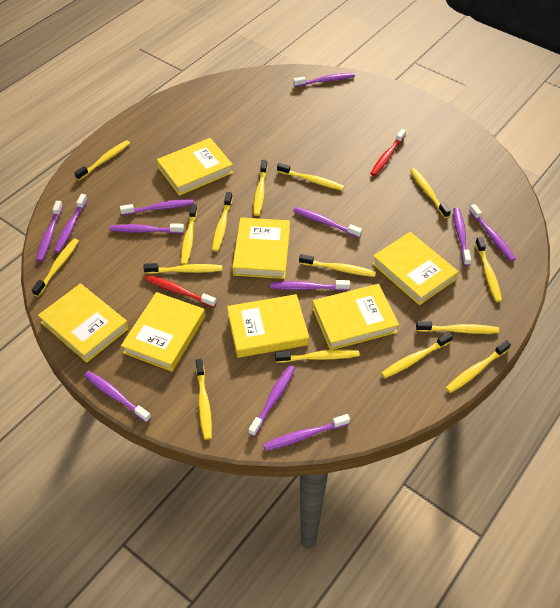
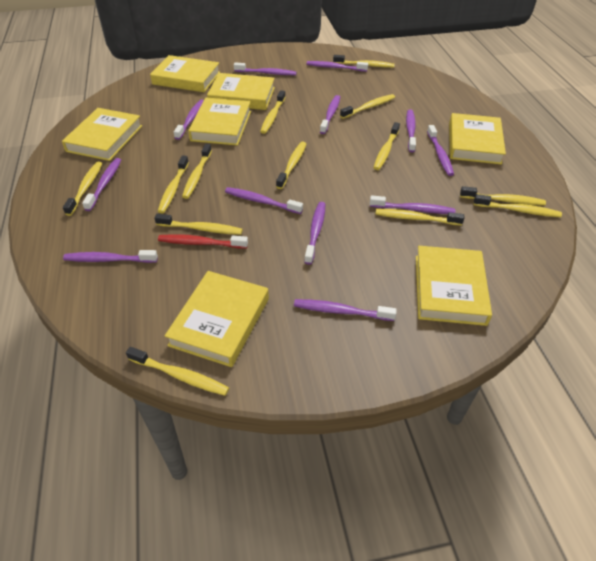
red toothbrush: 2 -> 1
yellow toothbrush: 15 -> 13

